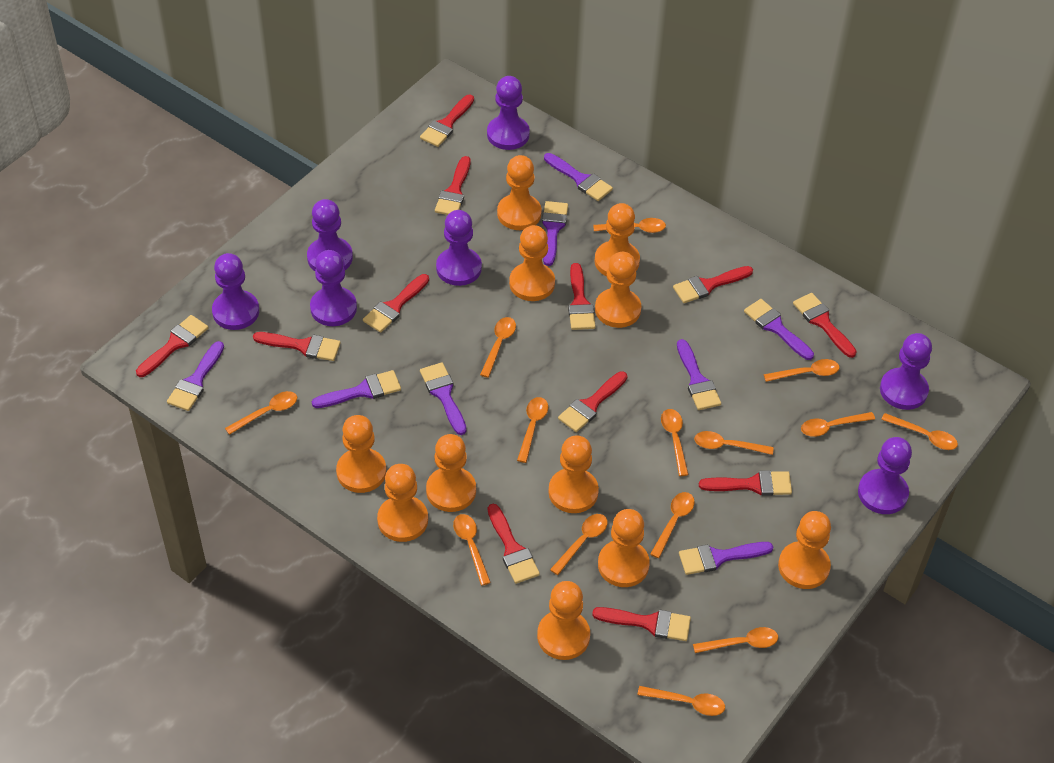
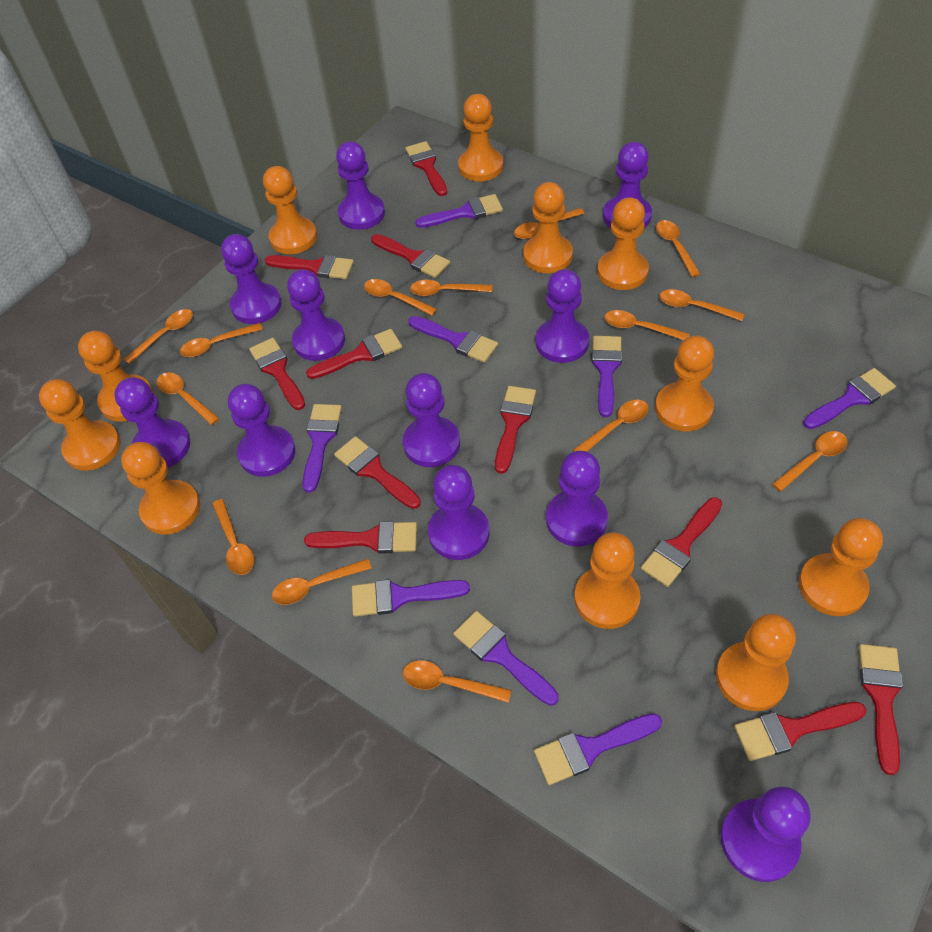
purple pawn: 7 -> 11
red brush: 12 -> 11

